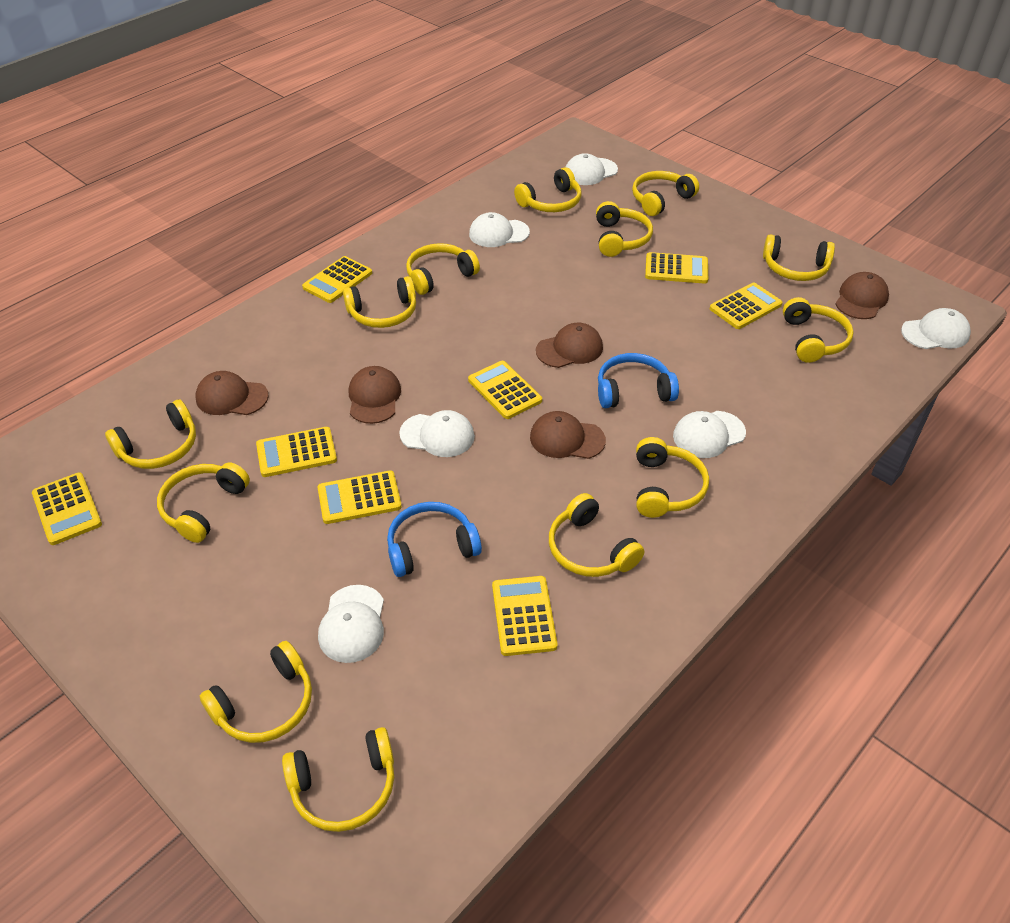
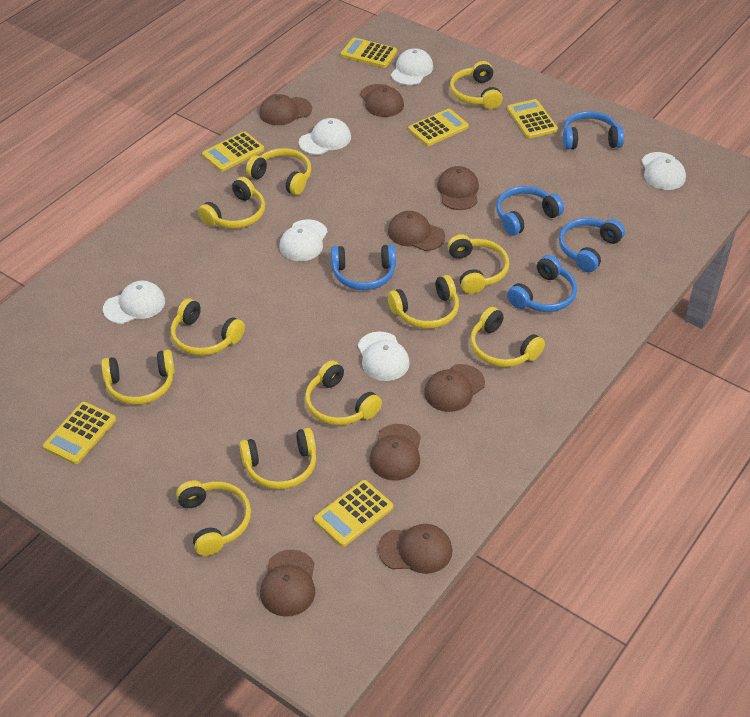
blue headphones: 2 -> 5
brown cap: 5 -> 8
yellow calculator: 8 -> 6
yellow headphones: 13 -> 11

